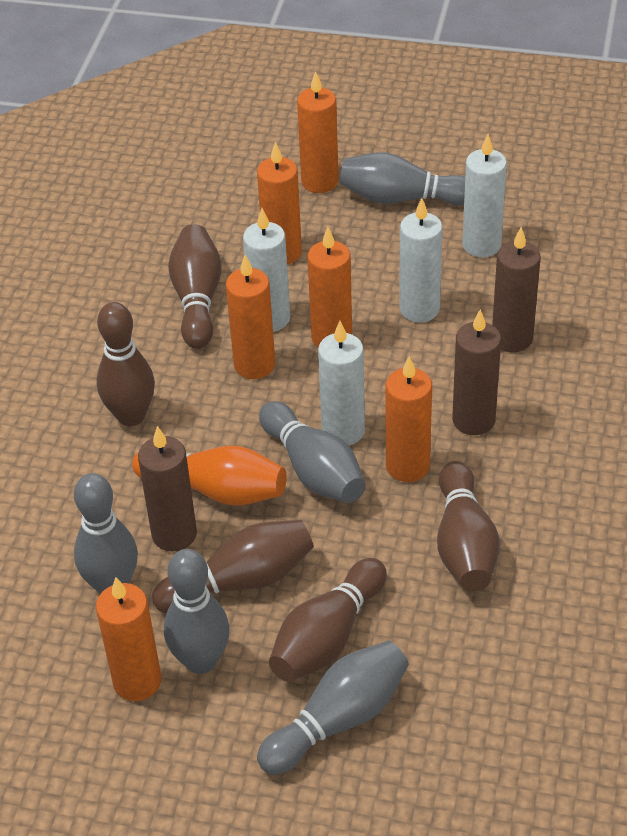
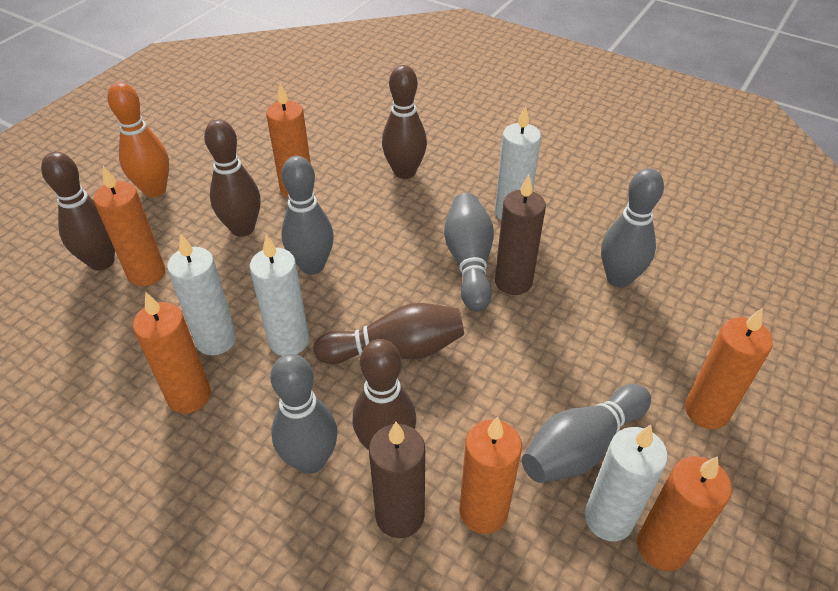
brown candle: 3 -> 2

